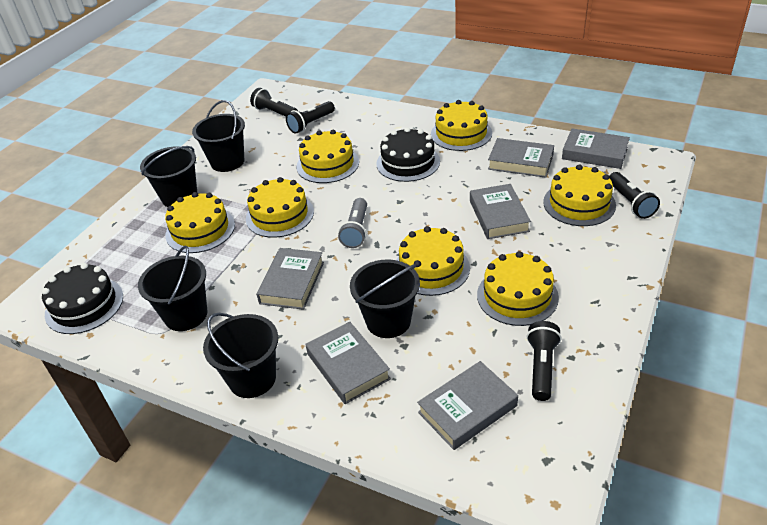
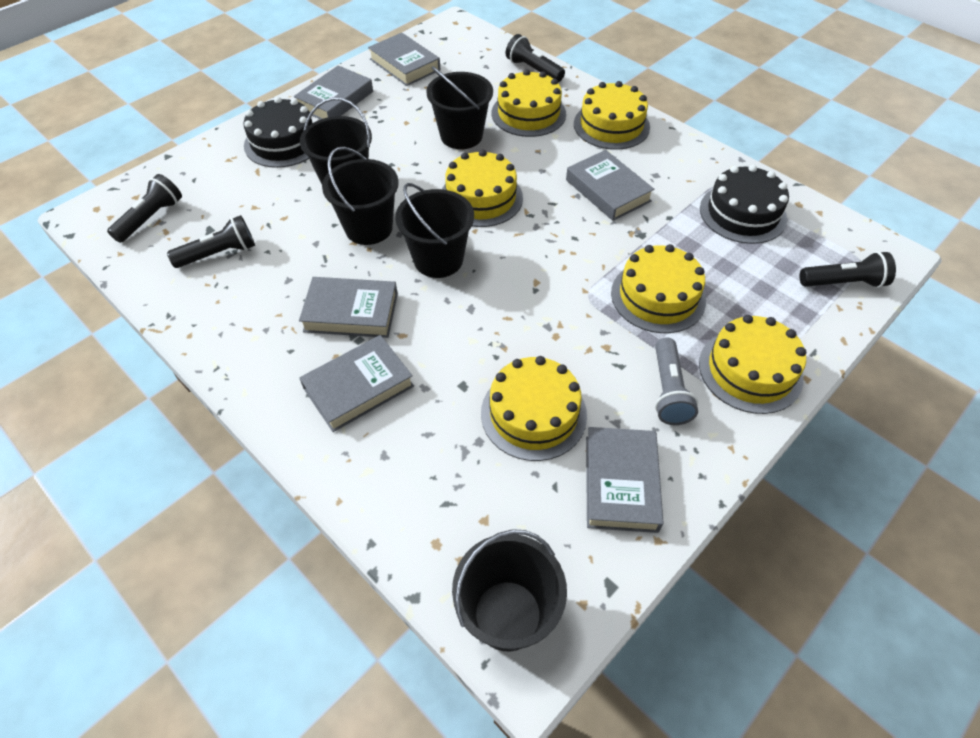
yellow cake: 7 -> 6

